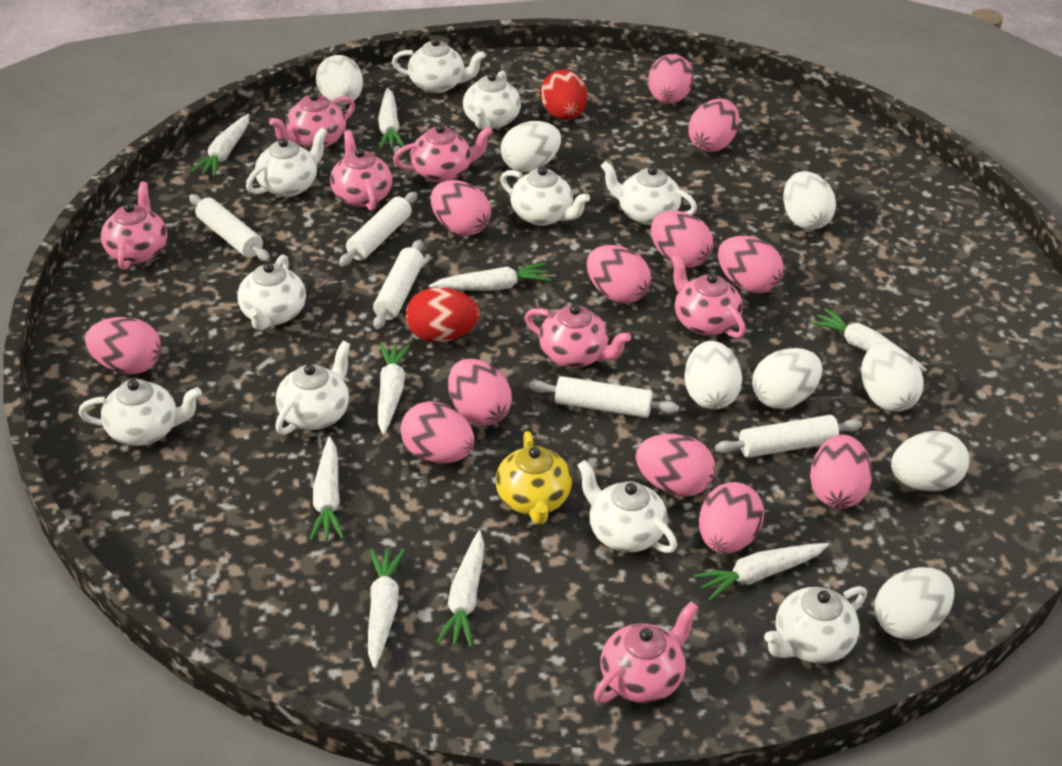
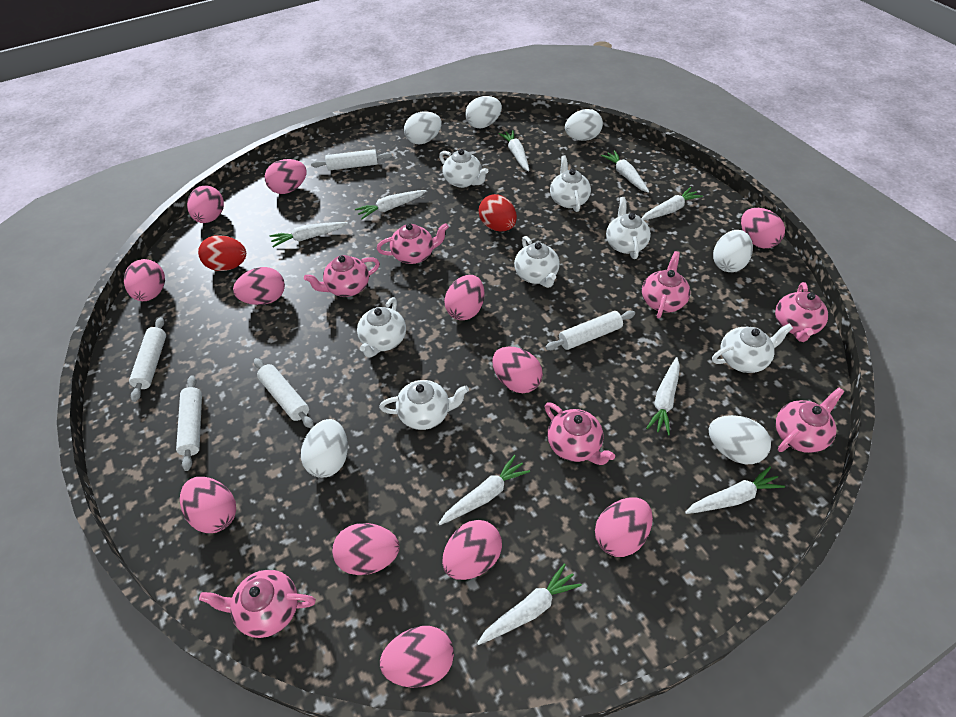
white egg: 8 -> 6
white teapot: 10 -> 7
yellow teapot: 1 -> 0

